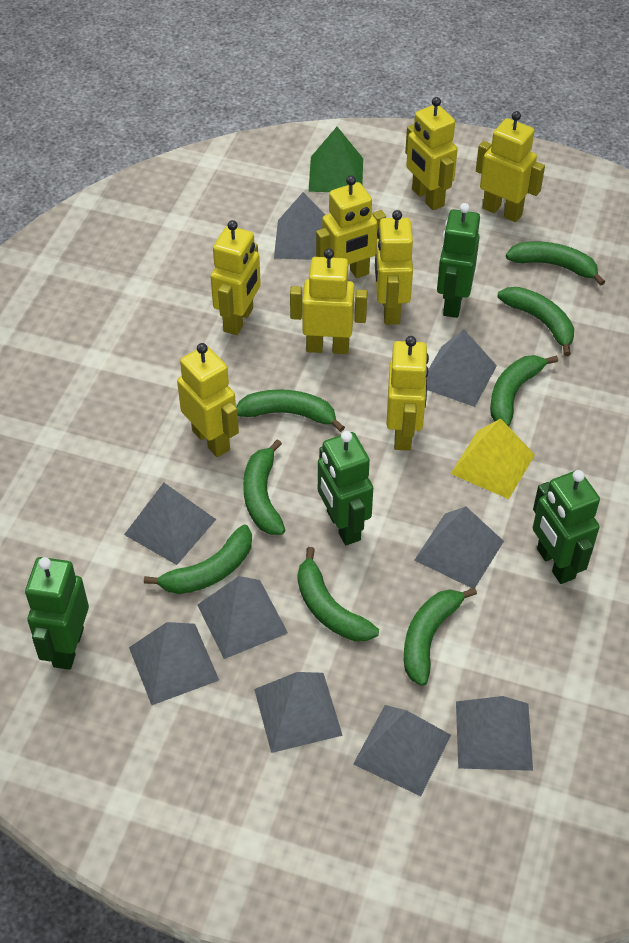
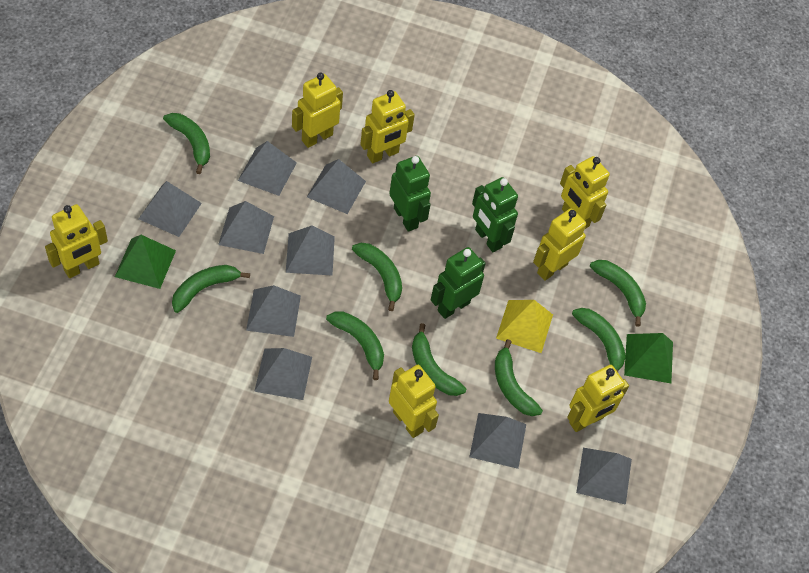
green pyramid: 1 -> 2
green robot: 4 -> 3
yellow robot: 8 -> 7

